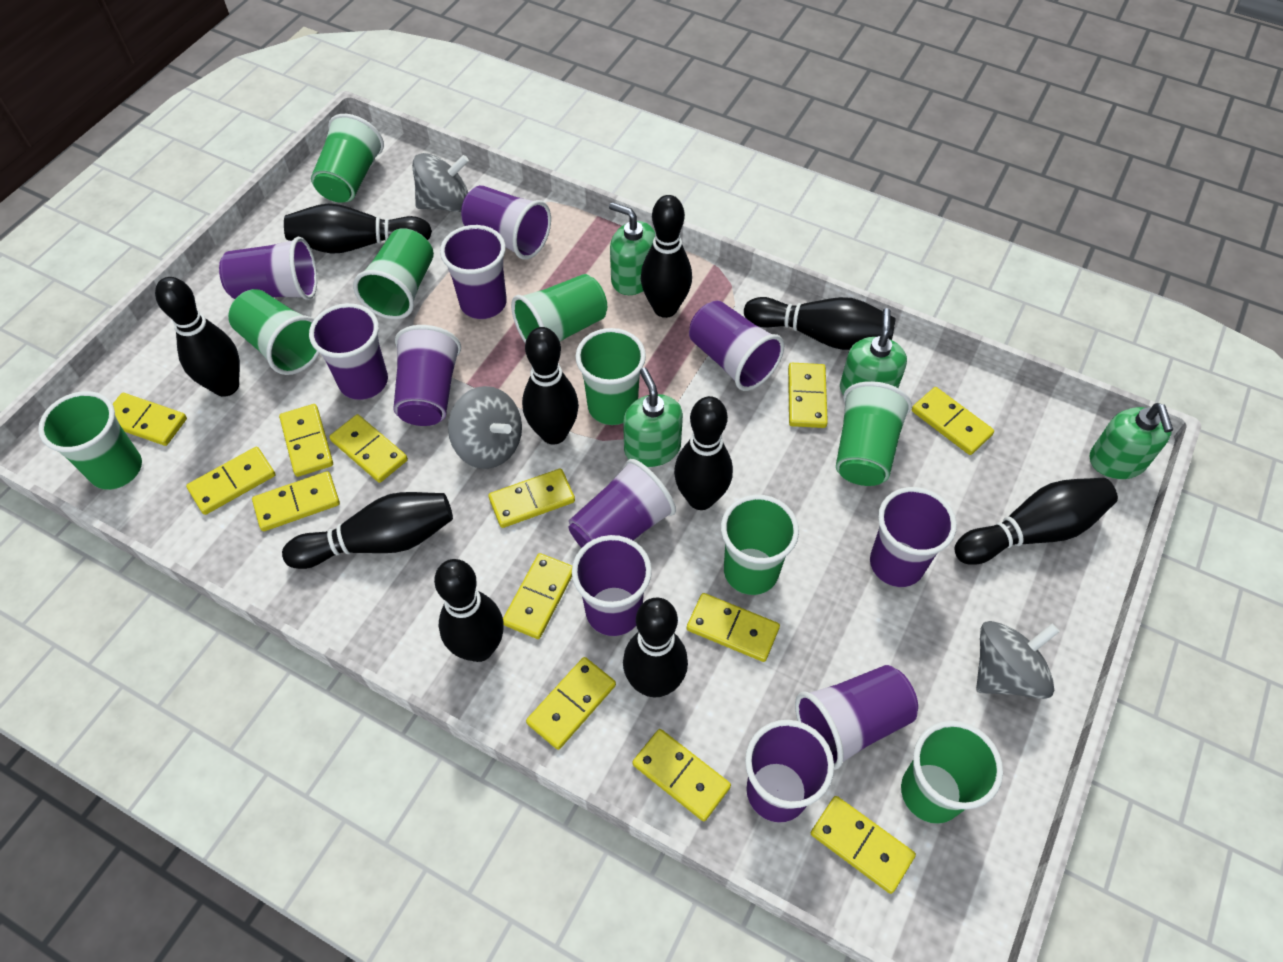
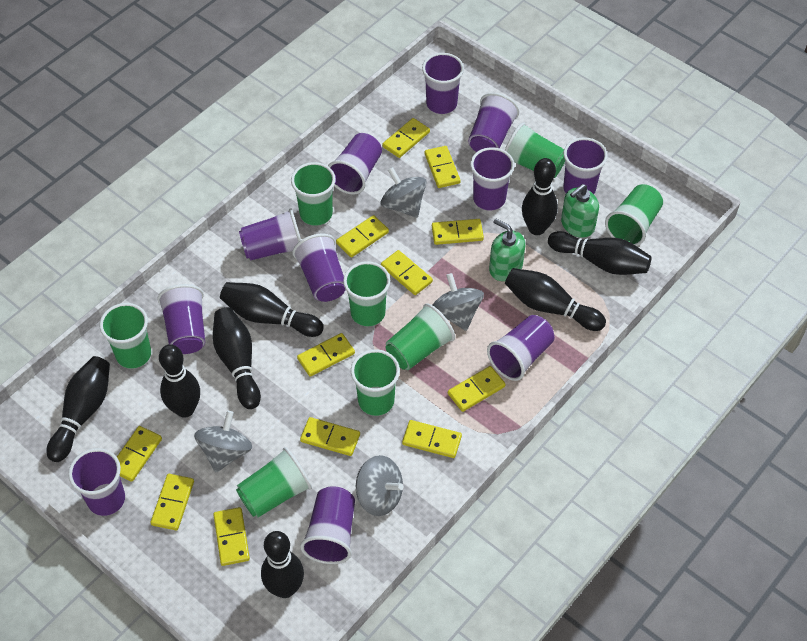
black bowling pin: 10 -> 8
green cup: 9 -> 8
green soap dispenser: 4 -> 2
grey spinning top: 3 -> 4
yellow domino: 13 -> 12

